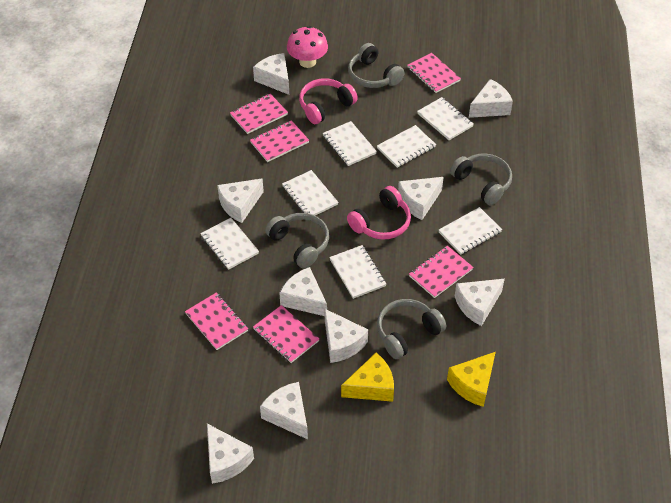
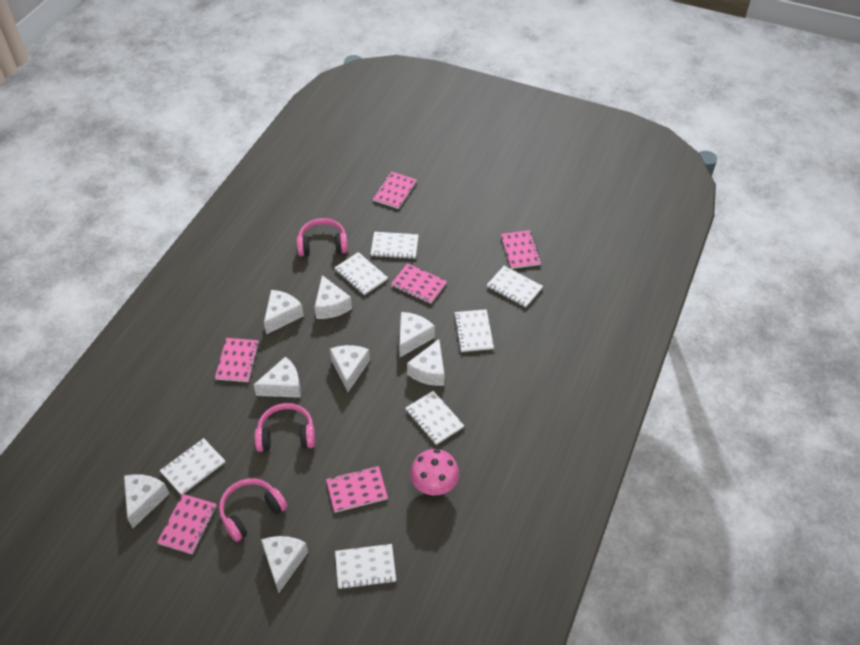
grey headphones: 4 -> 0
pink headphones: 2 -> 3
white cheese: 9 -> 8
yellow cheese: 2 -> 0

